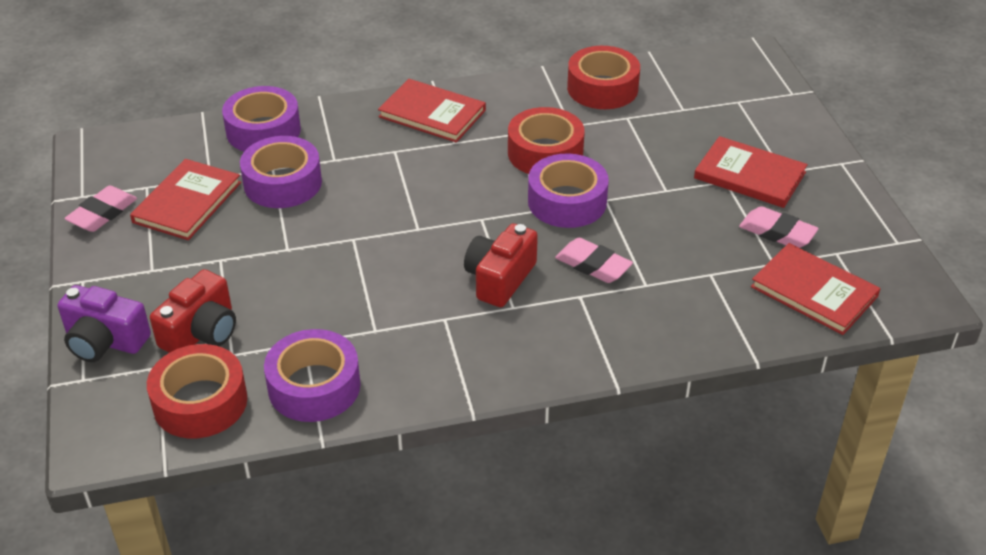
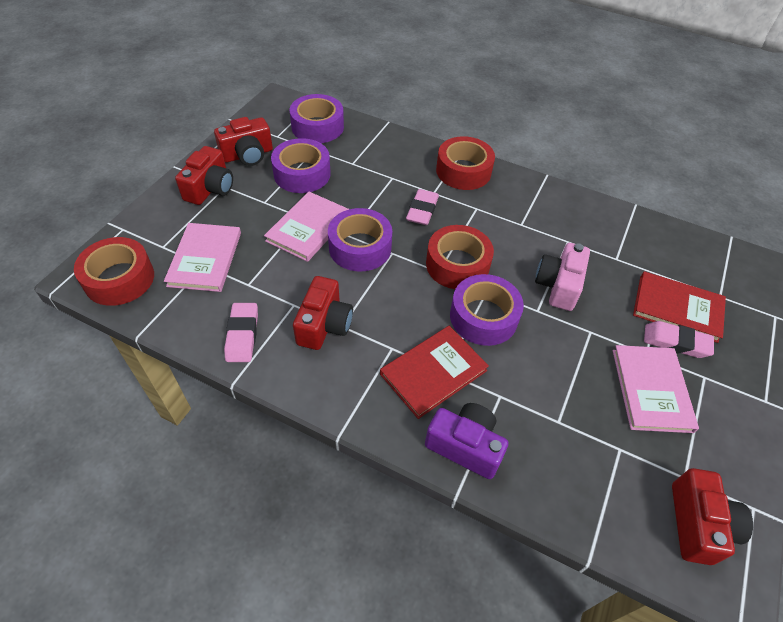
pink book: 0 -> 3
pink camera: 0 -> 1
red book: 4 -> 2
red camera: 2 -> 4

